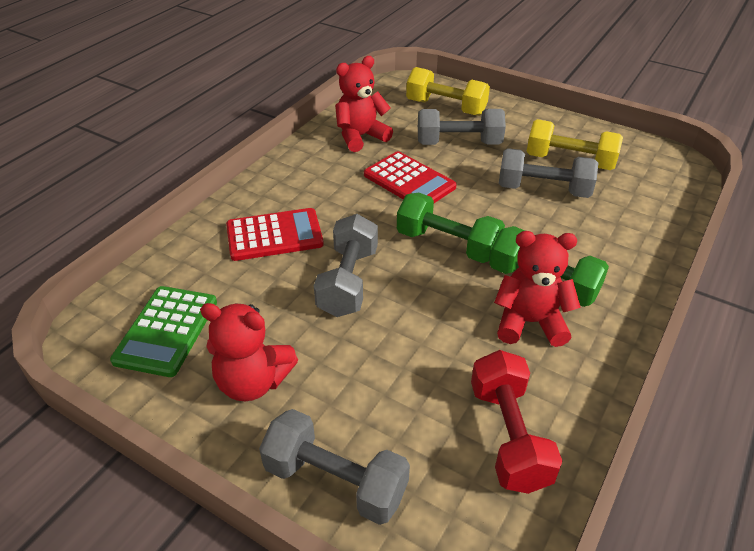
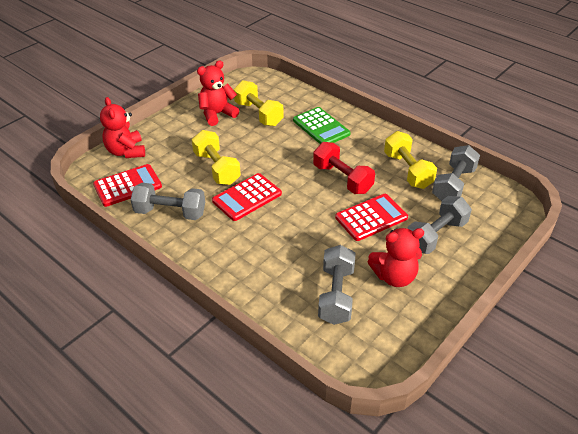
green dumbbell: 2 -> 0
red calculator: 2 -> 3
yellow dumbbell: 2 -> 3

